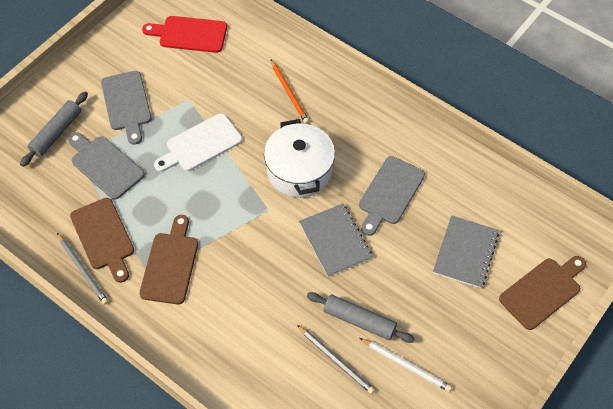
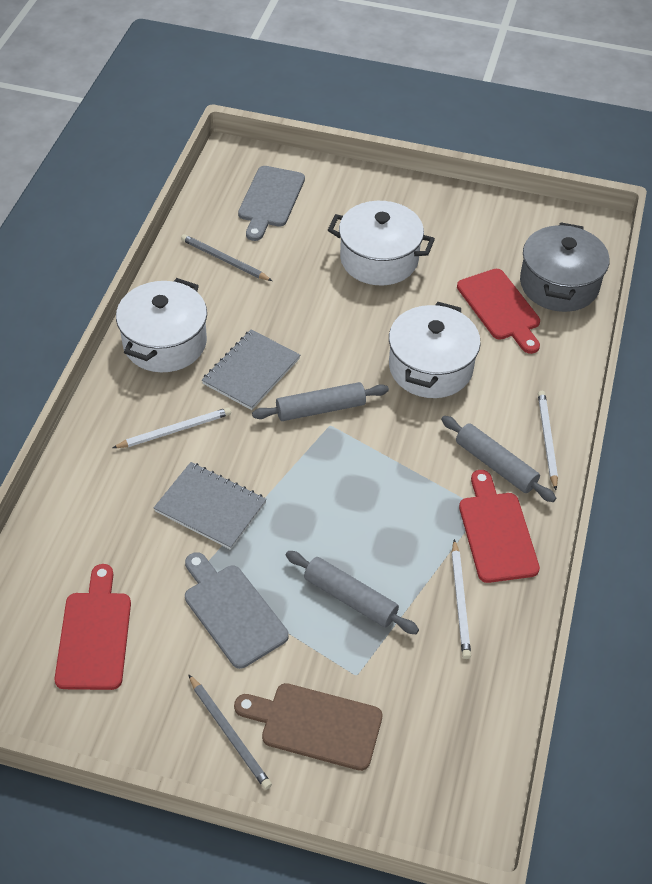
brown cutting board: 3 -> 1
grey cutting board: 3 -> 2
grey pot: 0 -> 1
grey rolling pin: 2 -> 3
orange pencil: 1 -> 0
red cutting board: 1 -> 3
white cutting board: 1 -> 0
white pencil: 1 -> 3
white pot: 1 -> 3

